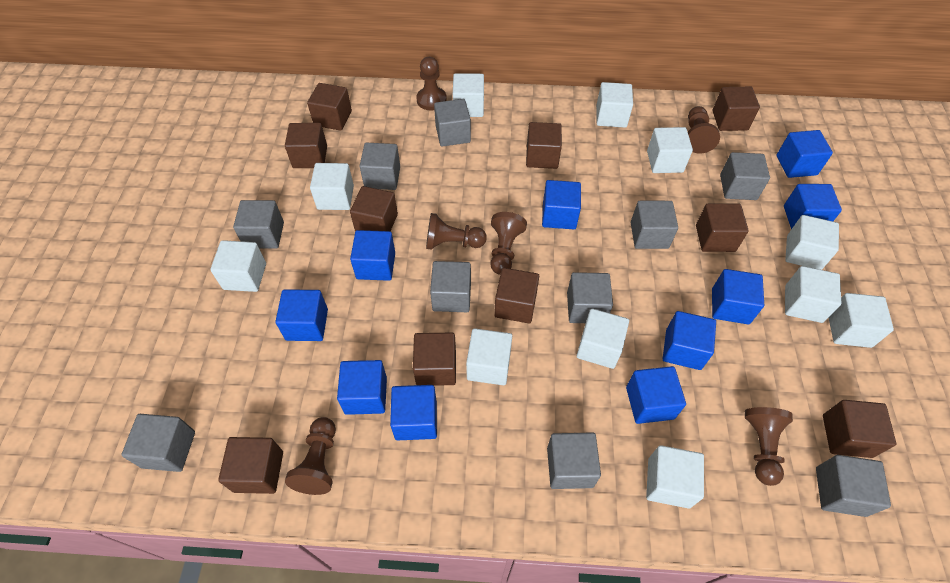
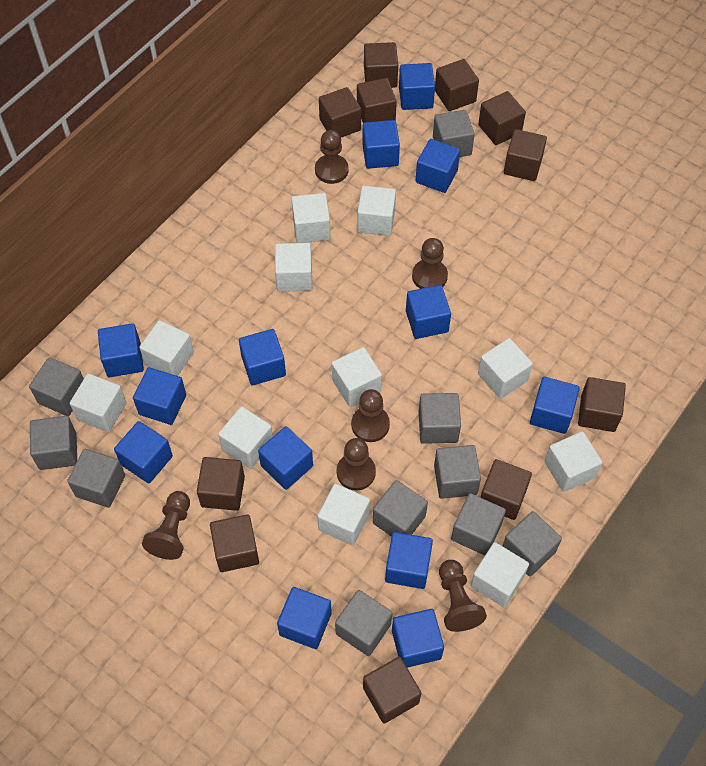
blue cube: 10 -> 13
brown cube: 10 -> 11

